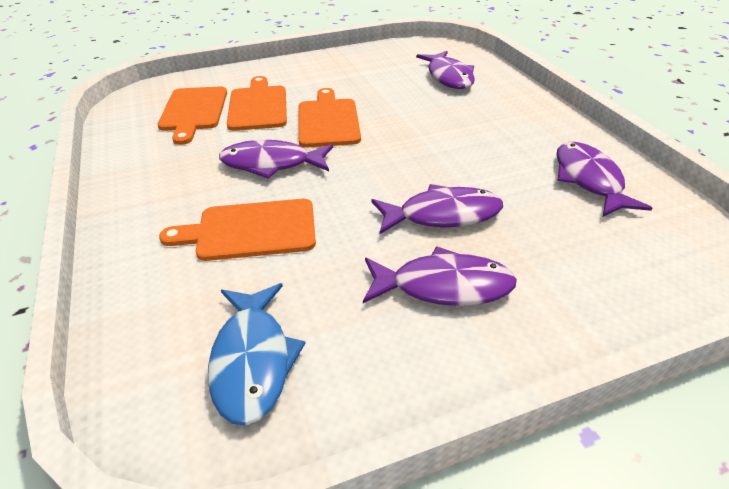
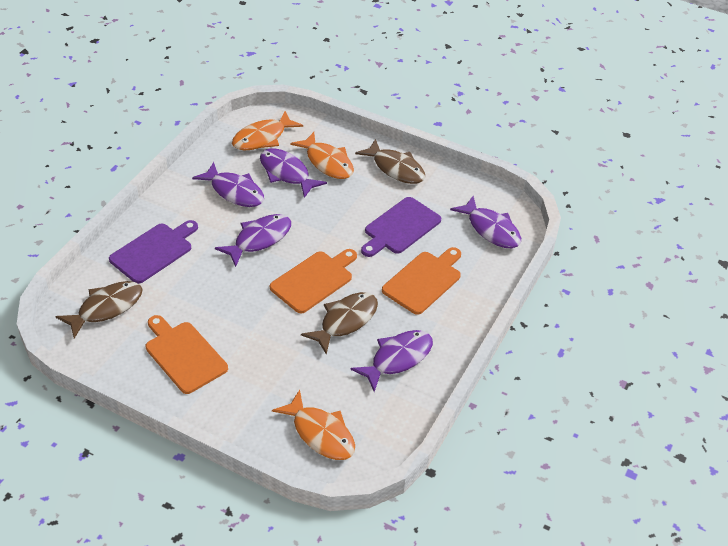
blue fish: 1 -> 0
brown fish: 0 -> 3
orange cutting board: 4 -> 3
orange fish: 0 -> 3
purple cutting board: 0 -> 2

